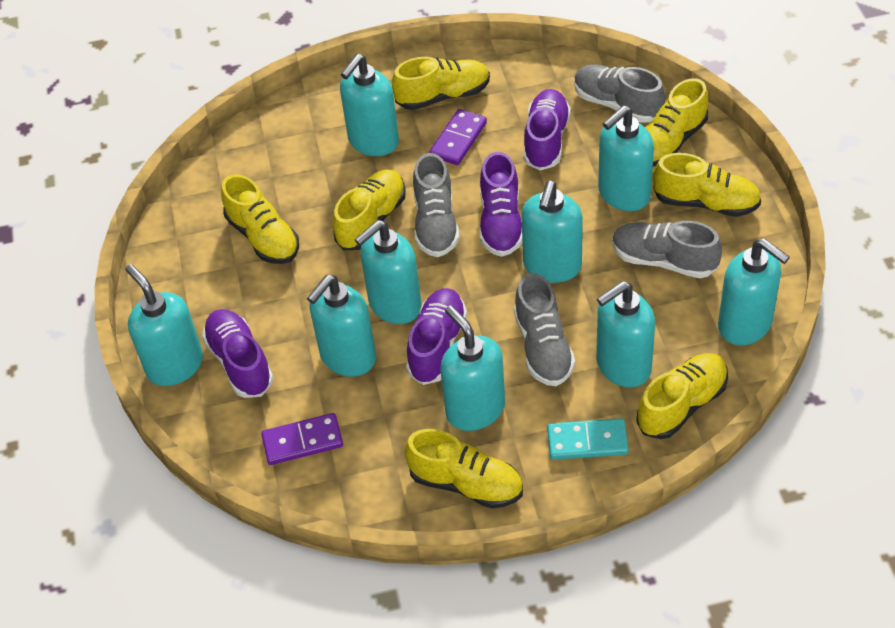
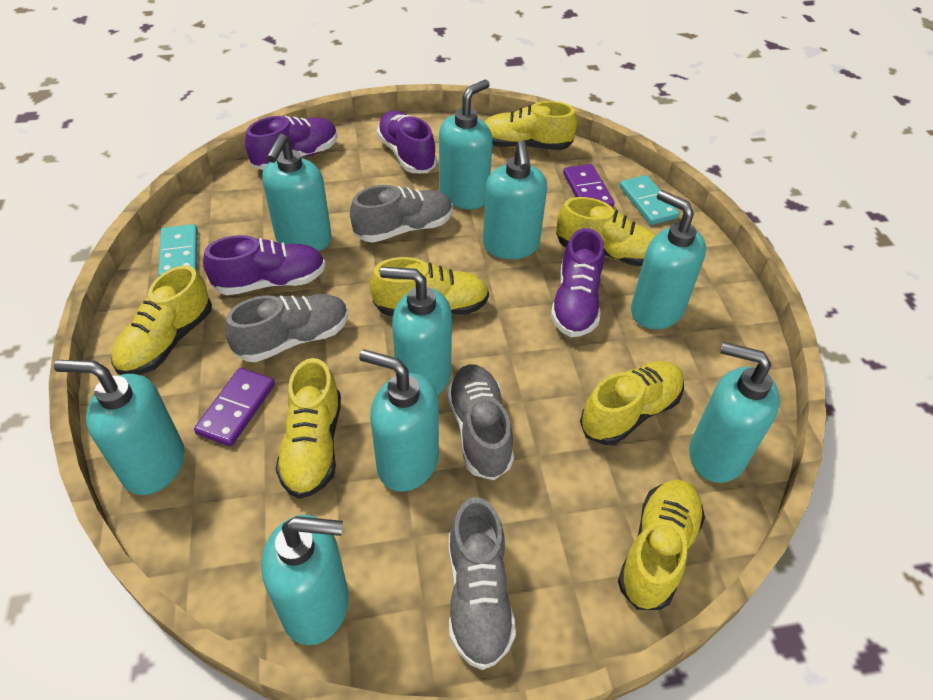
turquoise domino: 1 -> 2

